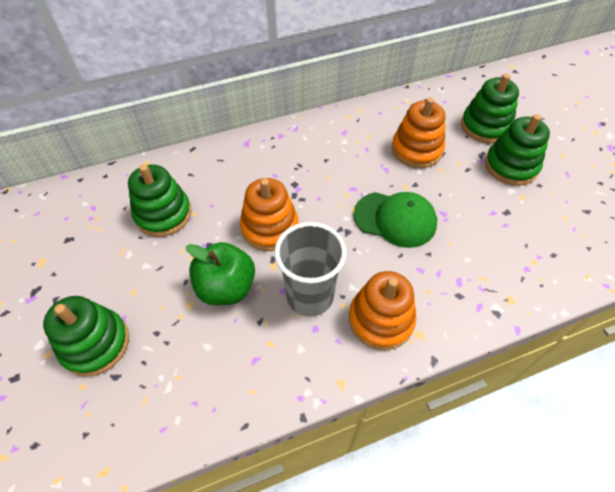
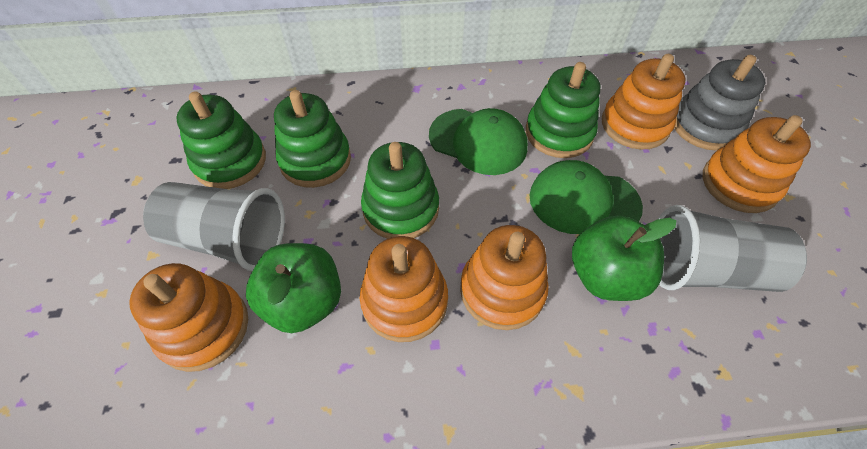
green apple: 1 -> 2
green cap: 1 -> 2
grey cup: 1 -> 2
grey stacking toy: 0 -> 1
orange stacking toy: 3 -> 5

